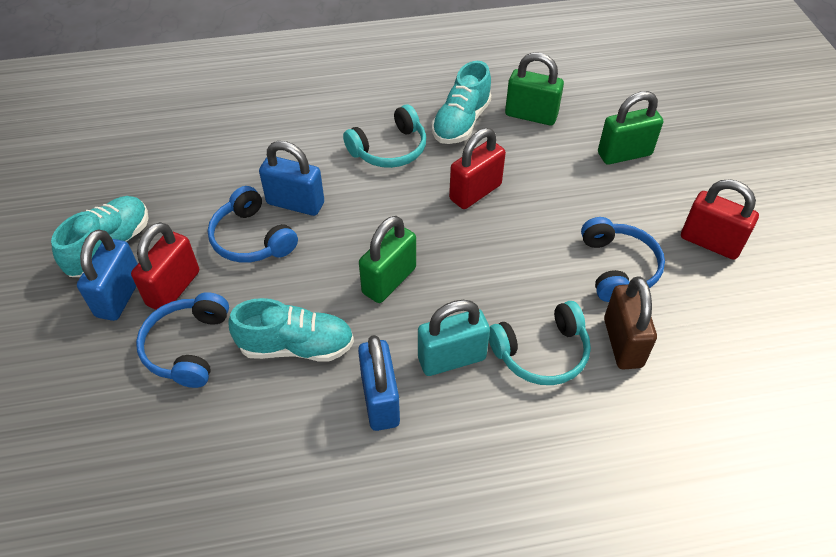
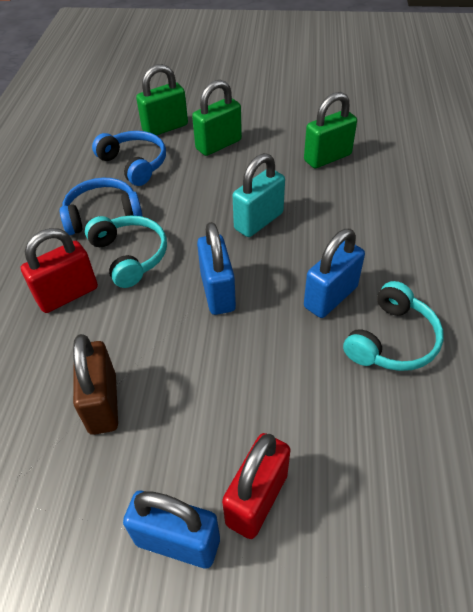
blue headphones: 3 -> 2
red padlock: 3 -> 2
turquoise shoe: 3 -> 0

